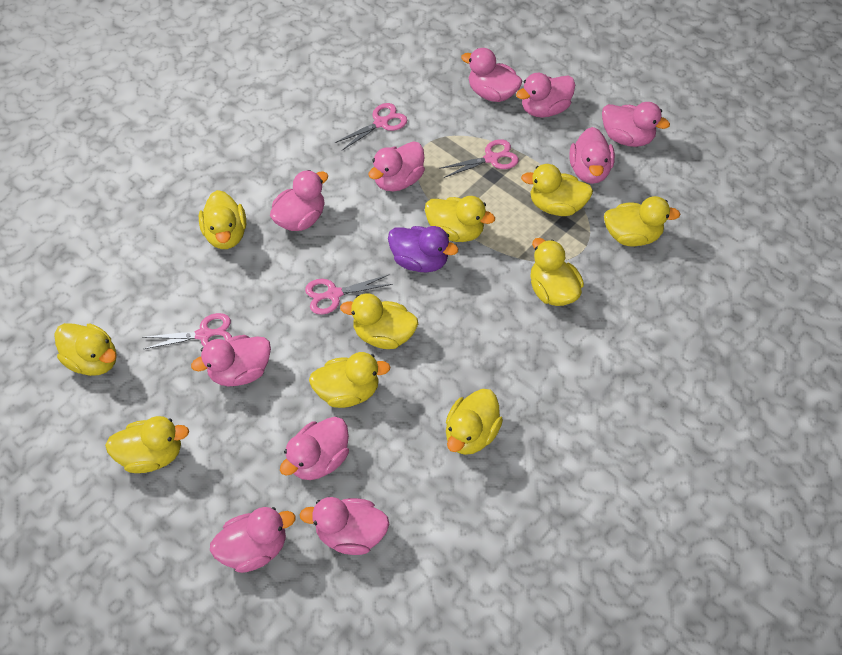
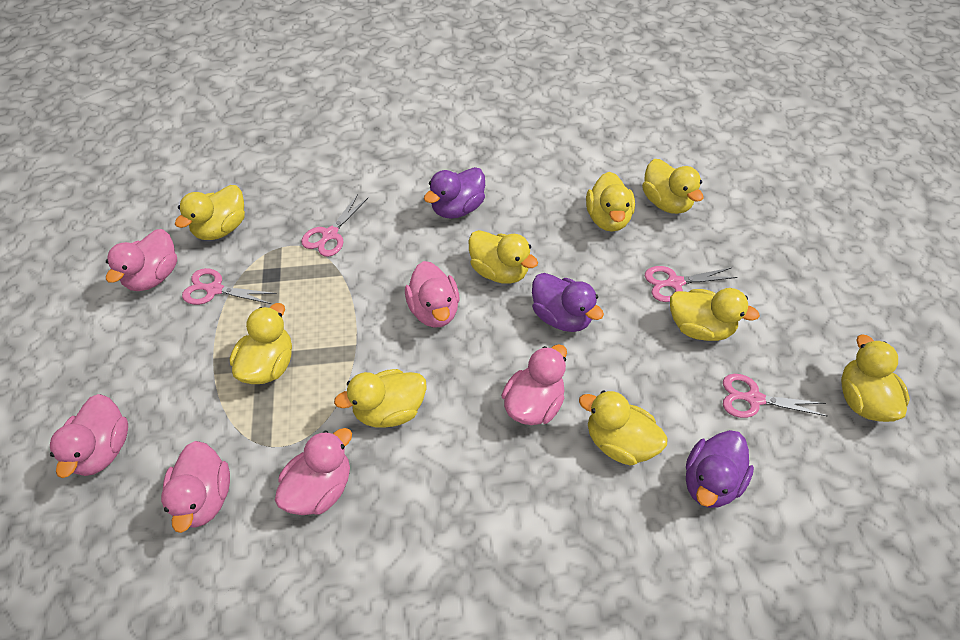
pink duck: 10 -> 6
purple duck: 1 -> 3
yellow duck: 10 -> 9

